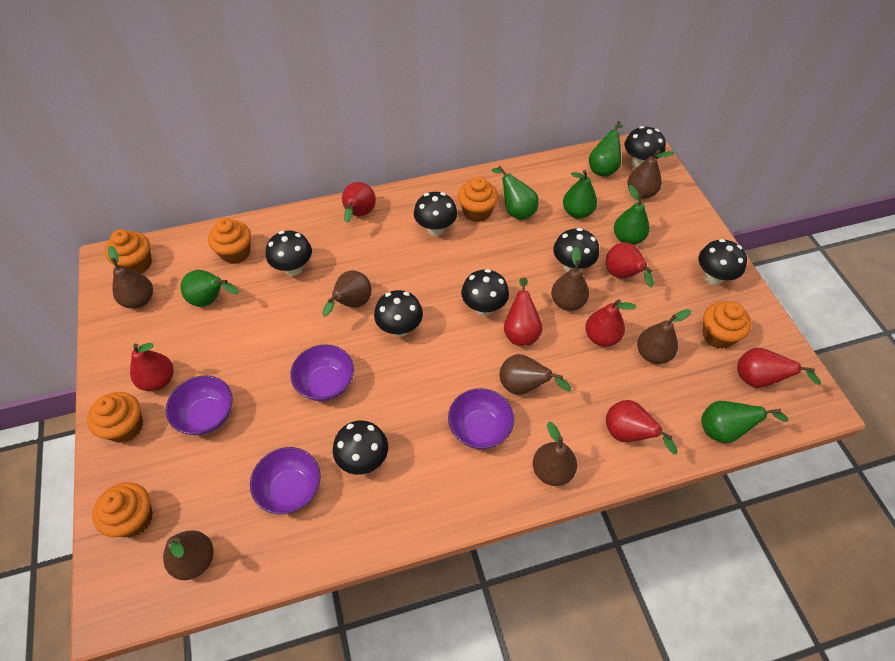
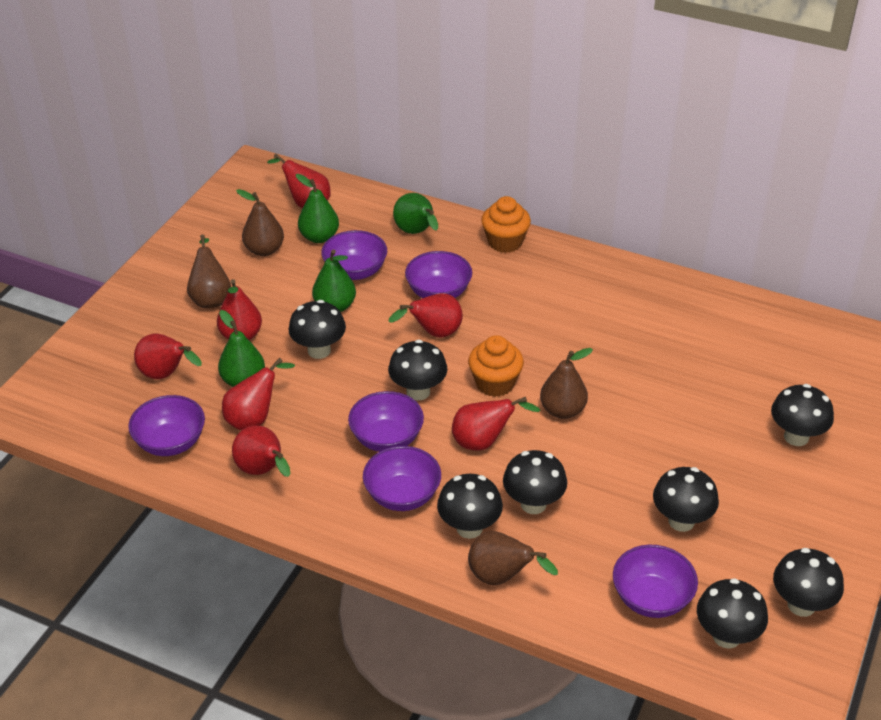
brown pear: 8 -> 4
green pear: 6 -> 4
orange cupcake: 6 -> 2
purple bowl: 4 -> 6

